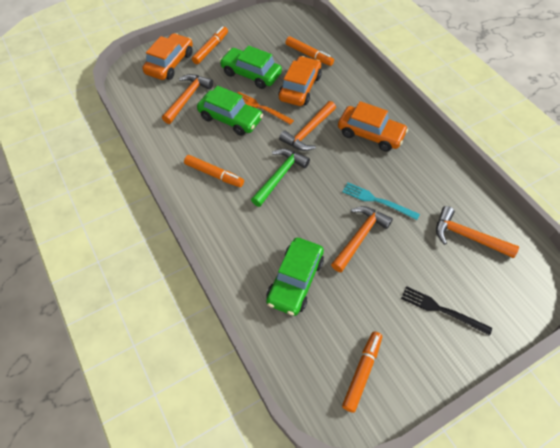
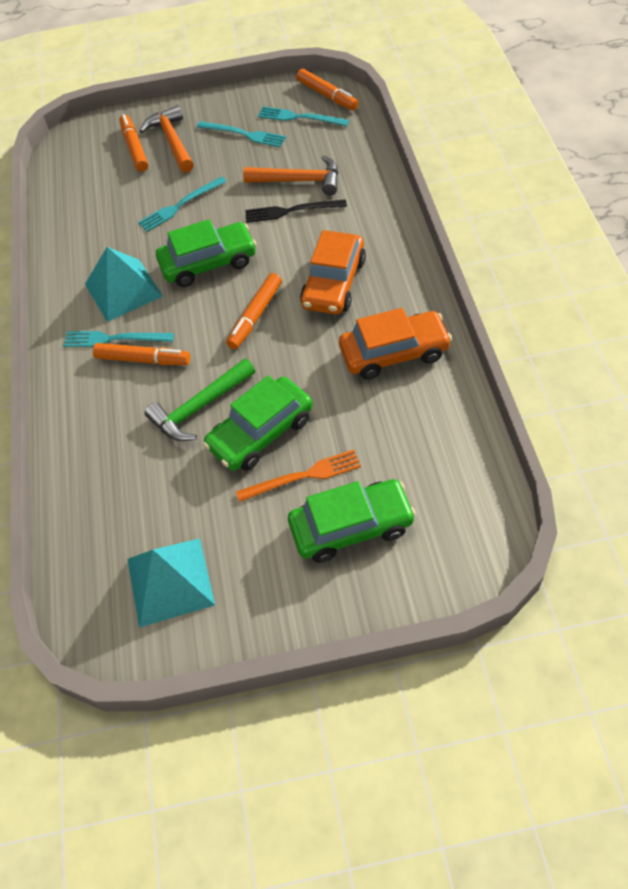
orange car: 3 -> 2
orange hammer: 4 -> 2
turquoise fork: 1 -> 4
turquoise pyramid: 0 -> 2

